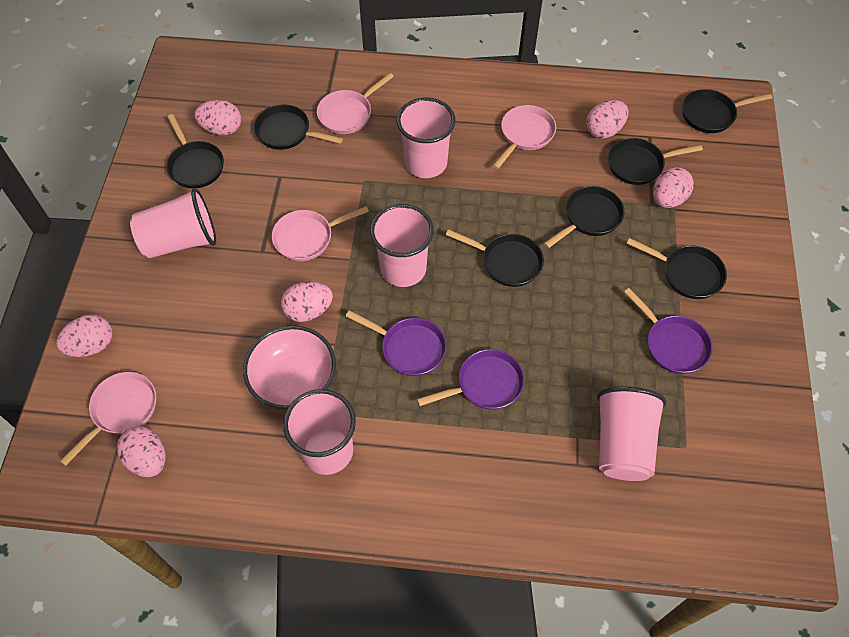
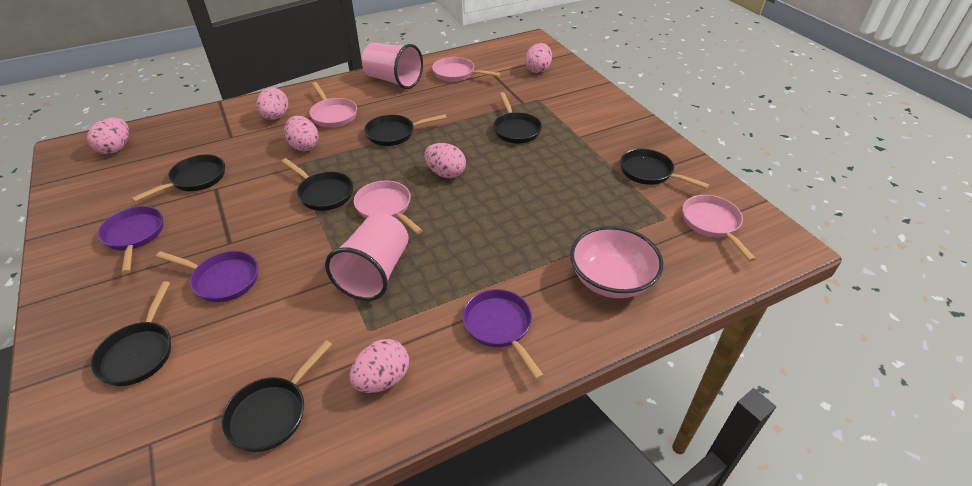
pink cup: 5 -> 2

